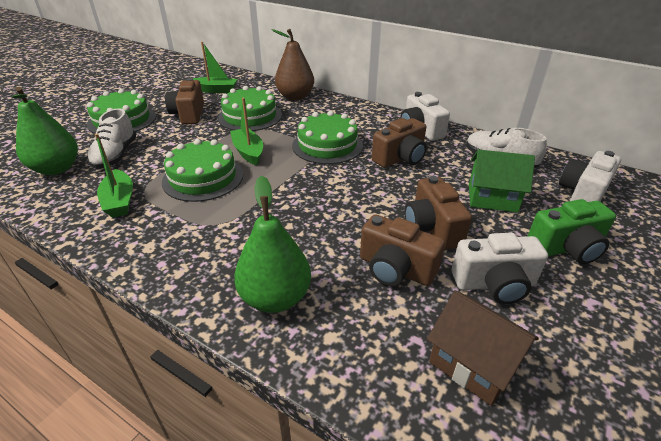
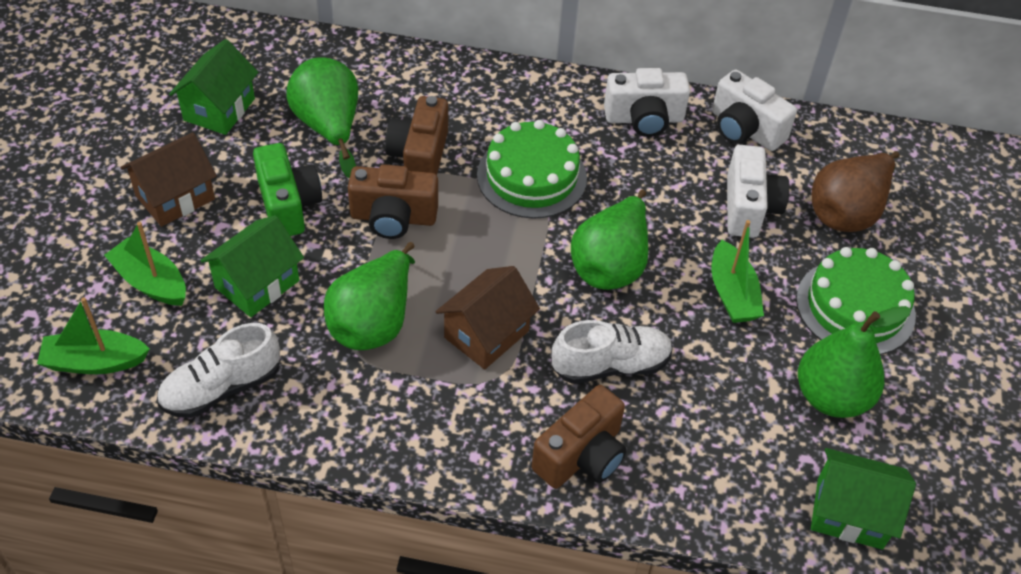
brown camera: 4 -> 3
brown house: 1 -> 2
green cake: 4 -> 2
green house: 1 -> 3
green pear: 2 -> 4

